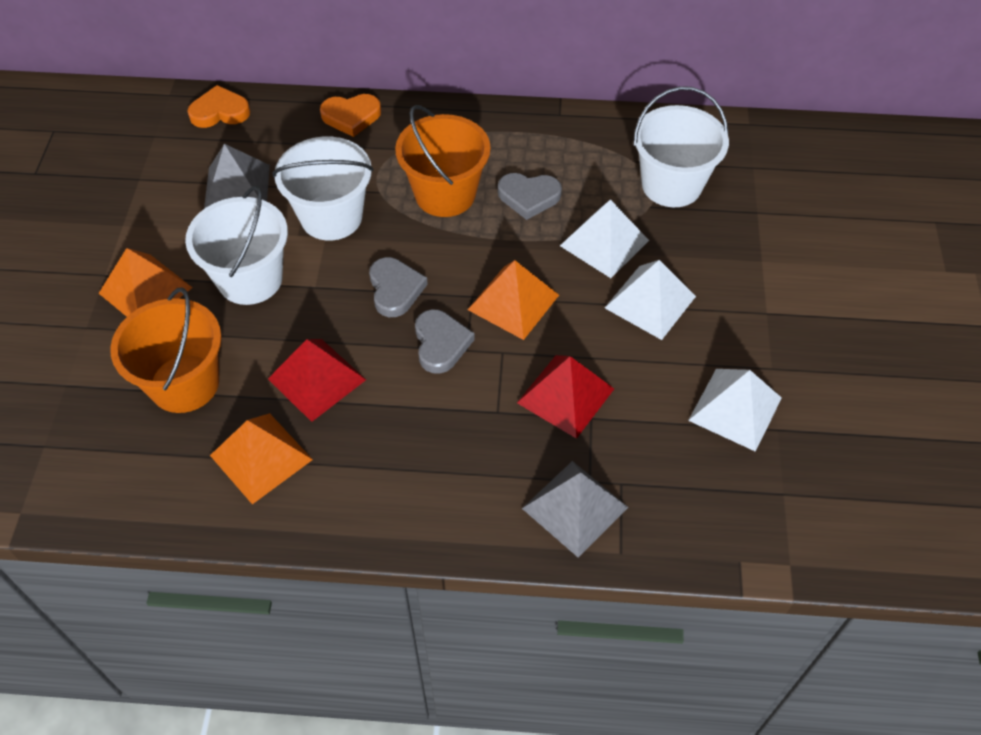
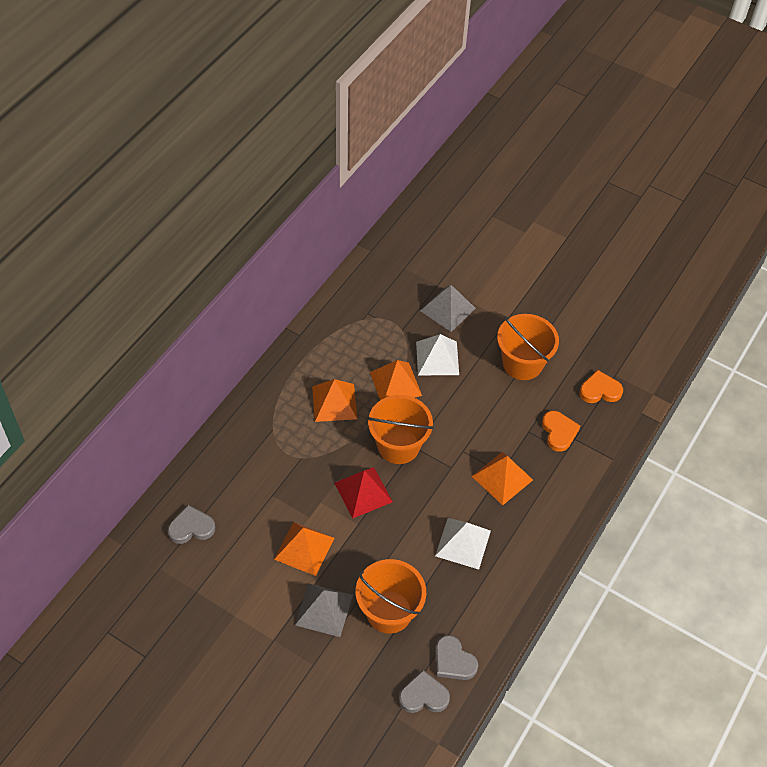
orange bucket: 2 -> 3
orange pyramid: 3 -> 4
red pyramid: 2 -> 1
white bucket: 3 -> 0
white pyramid: 3 -> 2

